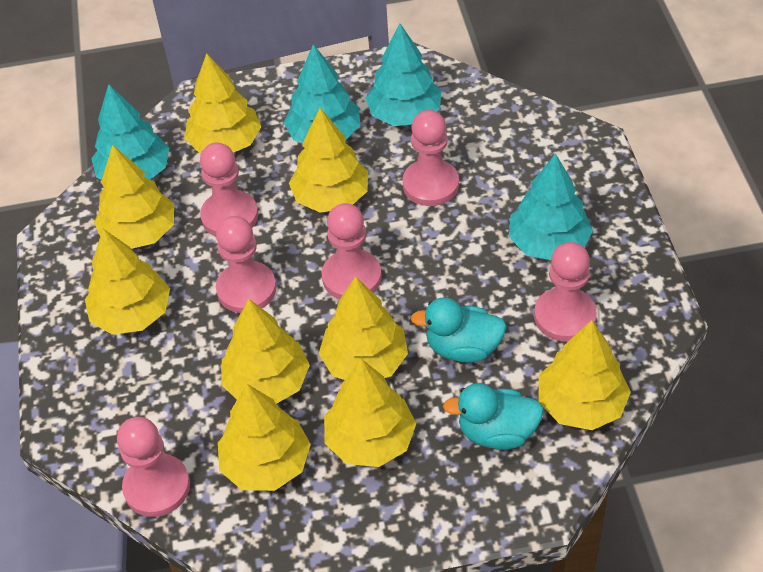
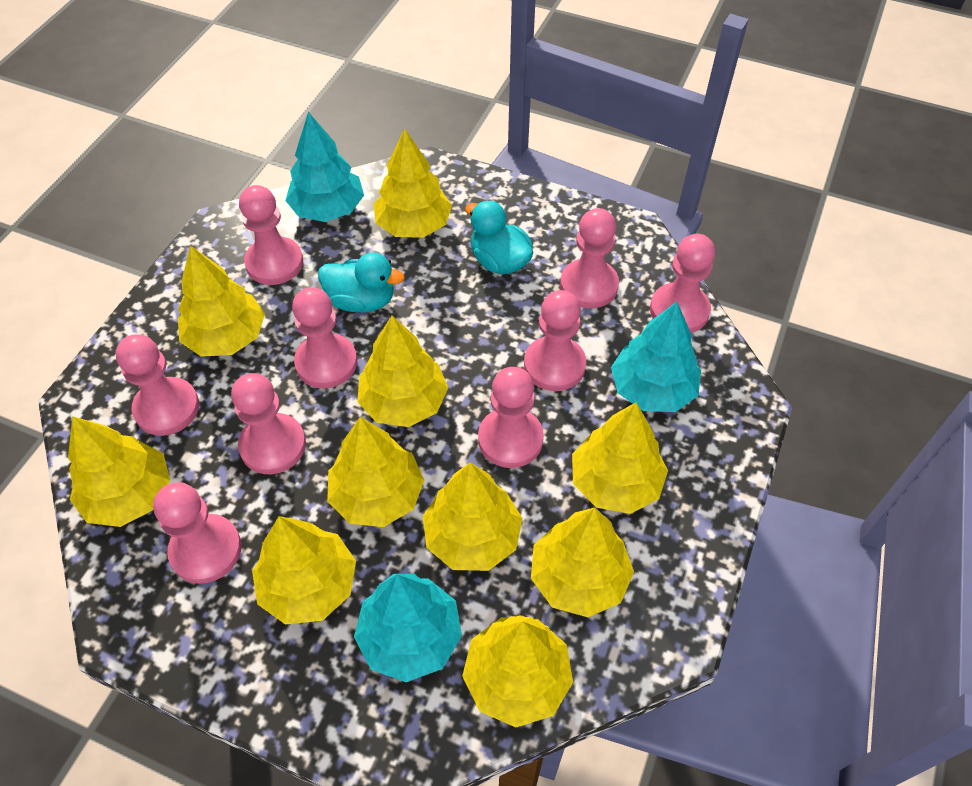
pink pawn: 6 -> 9
turquoise tree: 4 -> 3
yellow tree: 9 -> 10

